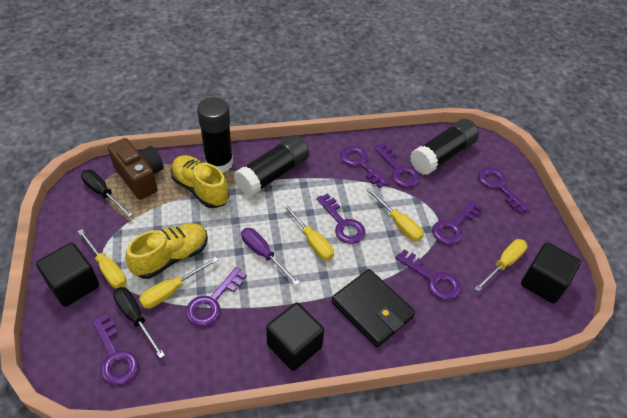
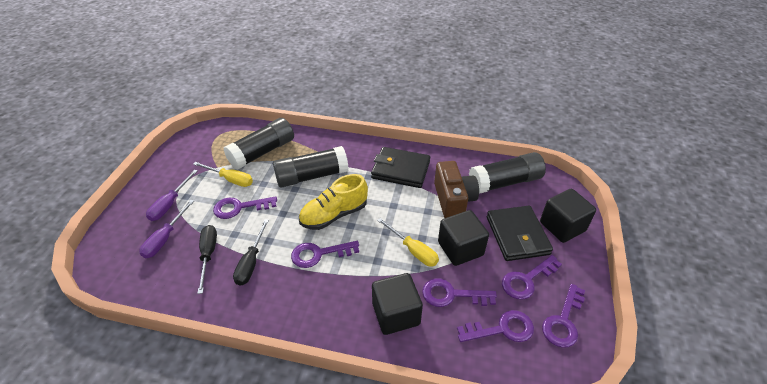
black wallet: 1 -> 2
purple key: 8 -> 6
purple screwdriver: 1 -> 2
yellow screwdriver: 5 -> 2
yellow shoe: 2 -> 1

